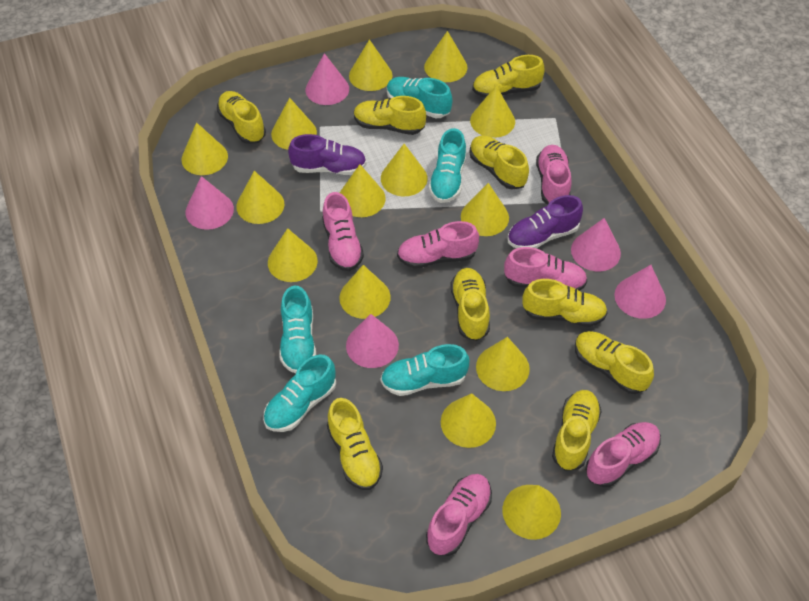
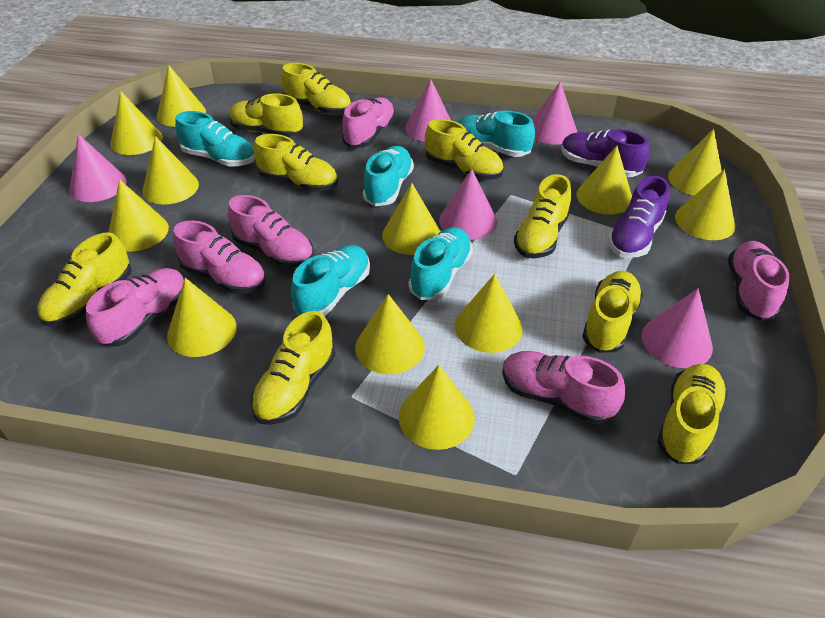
yellow cone: 14 -> 12

